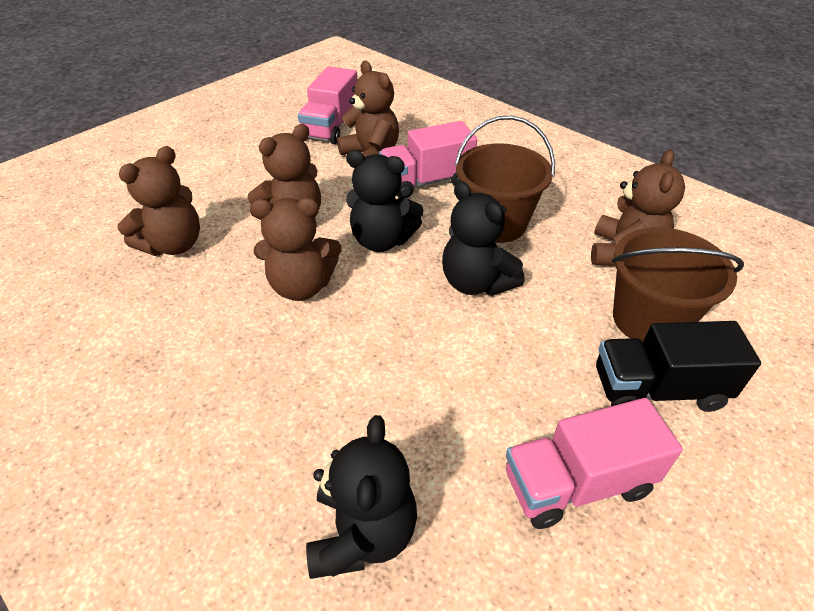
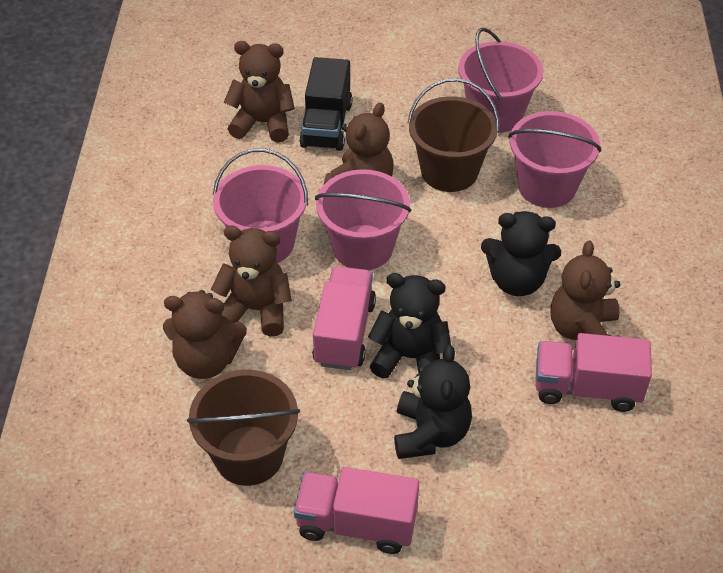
pink bucket: 0 -> 4

